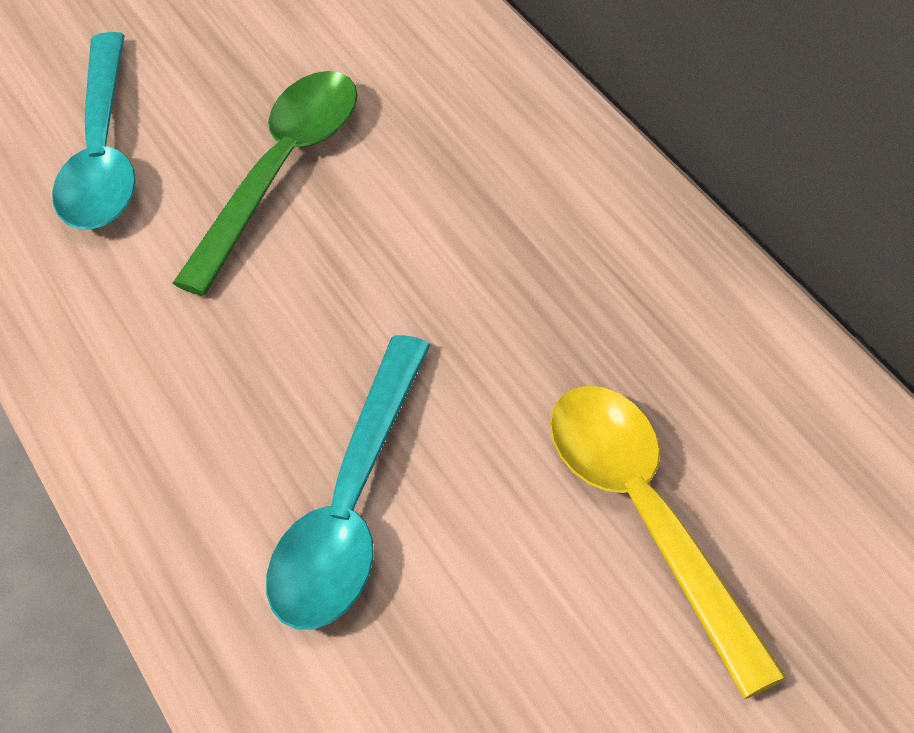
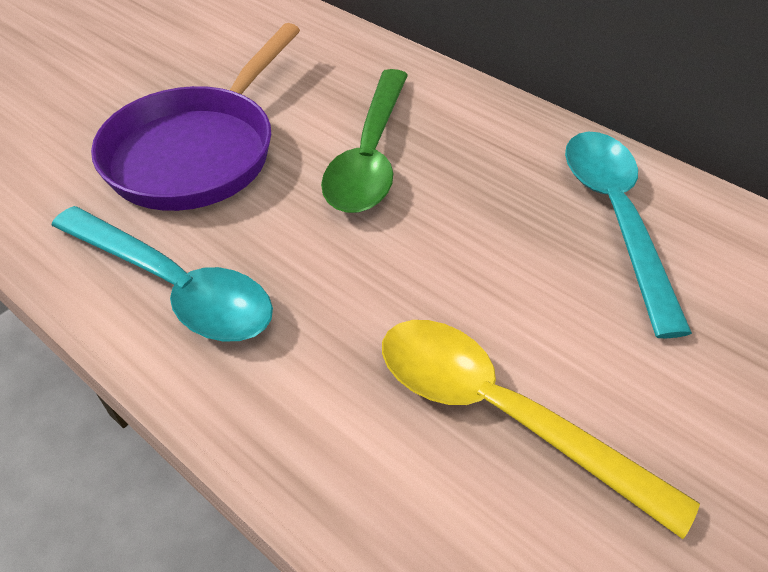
purple pan: 0 -> 1

